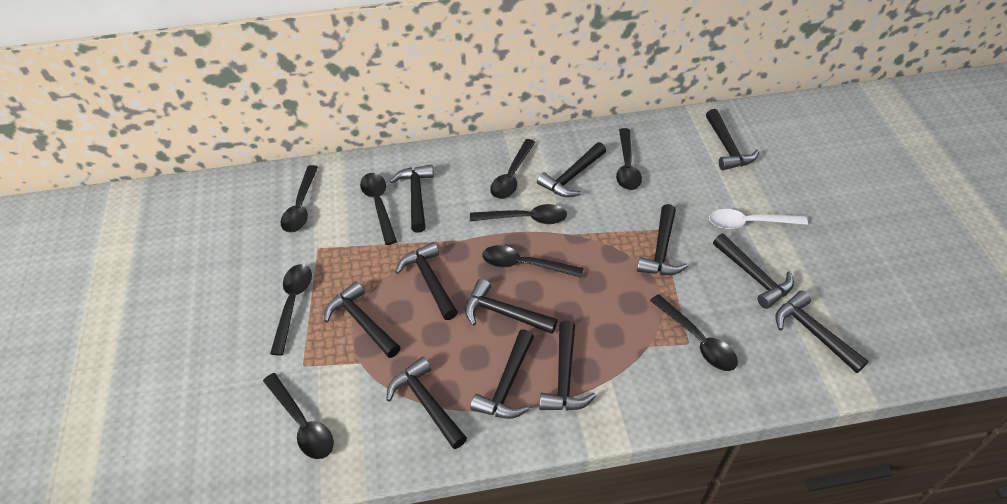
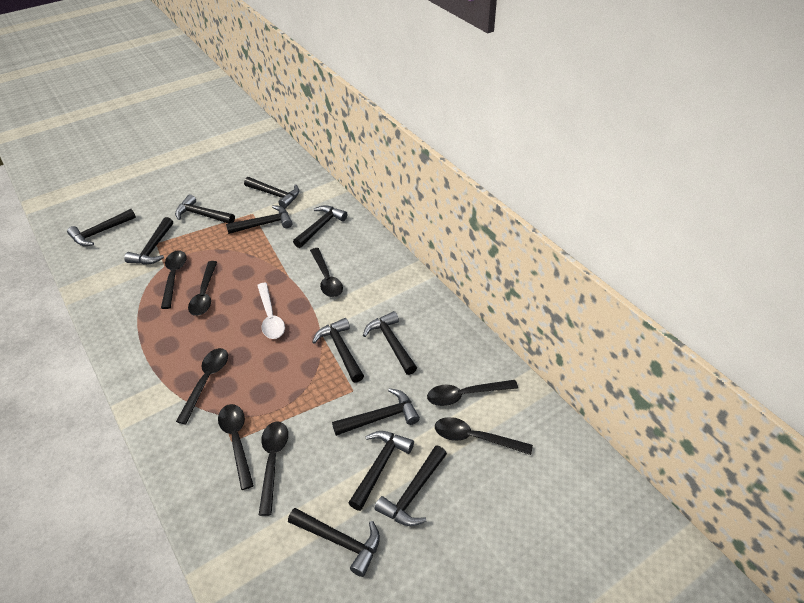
black spoon: 9 -> 8

